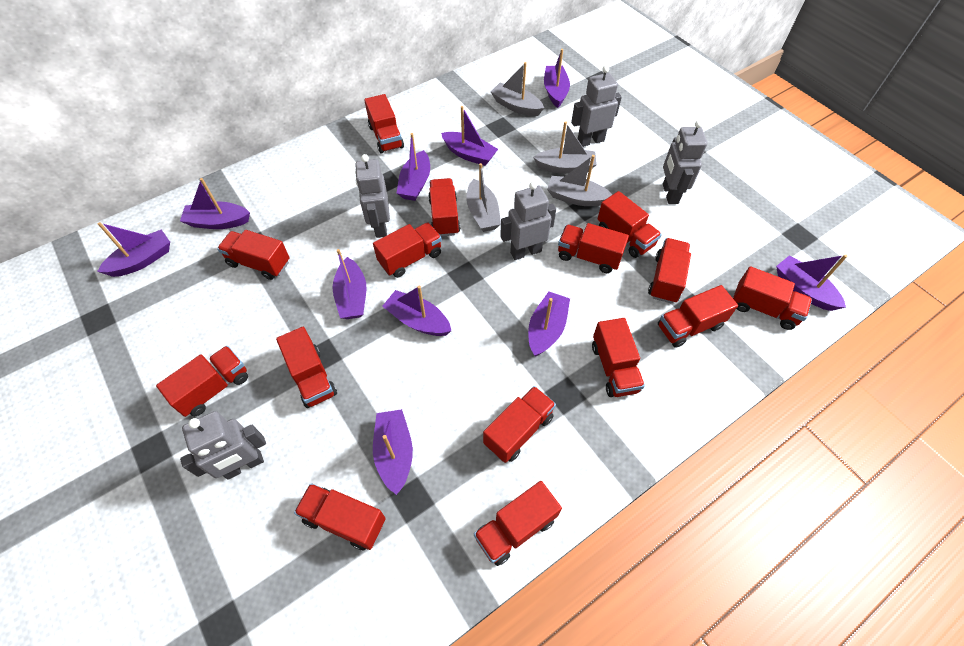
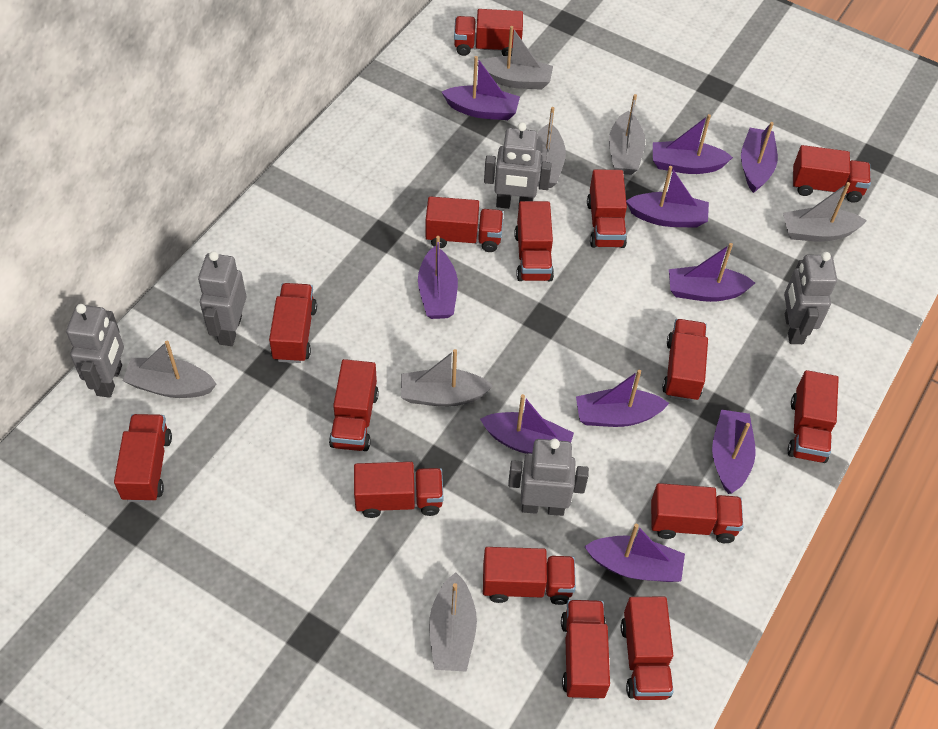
grey boat: 4 -> 7

